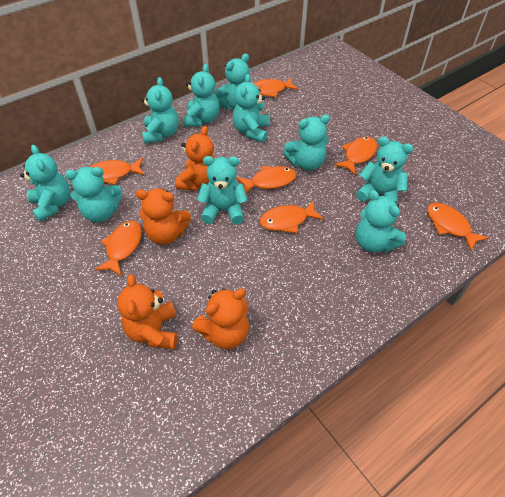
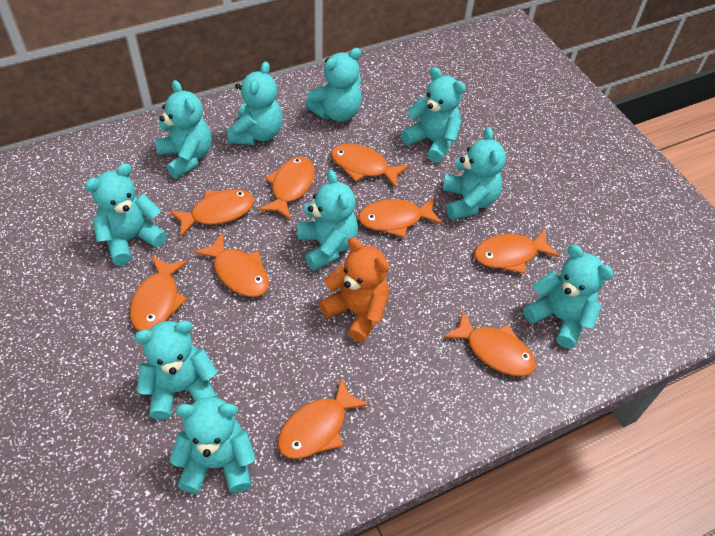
orange fish: 7 -> 9
orange teddy bear: 4 -> 1

